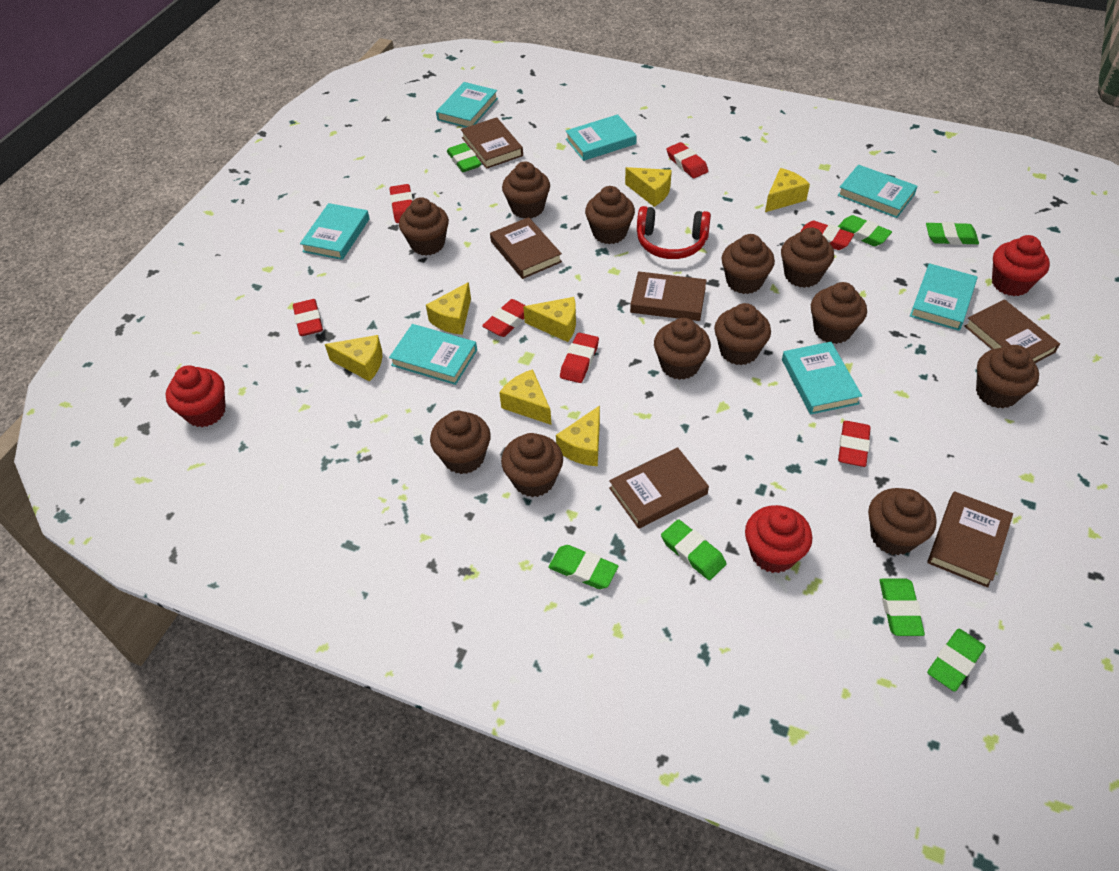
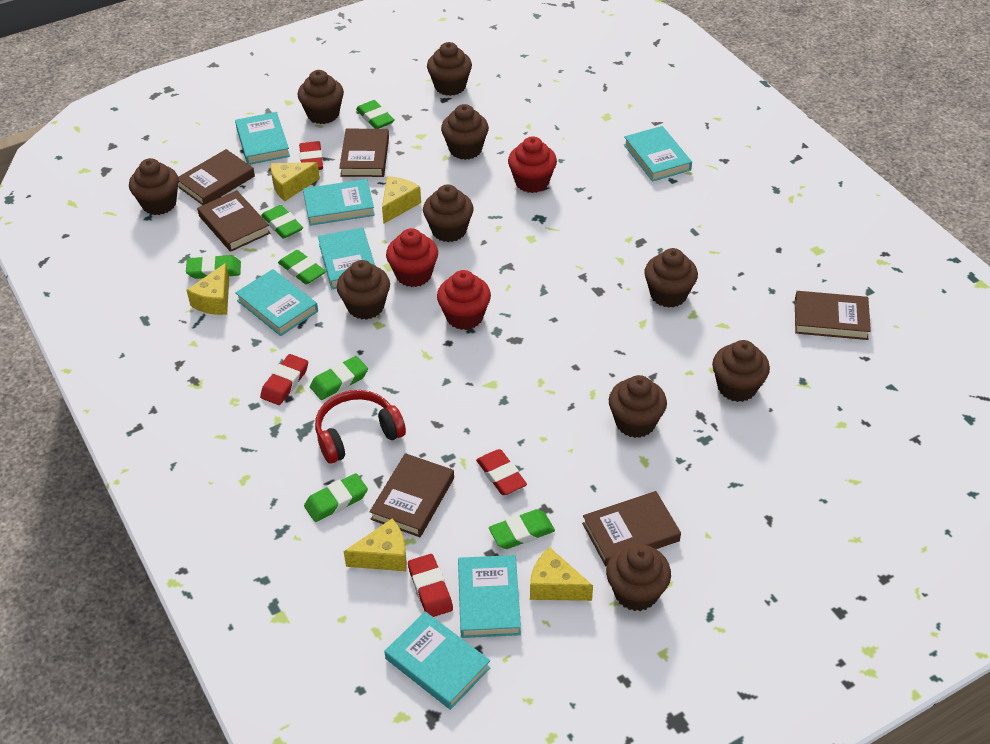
brown cupcake: 12 -> 10
red eraser: 7 -> 4
yellow cheese: 7 -> 5

